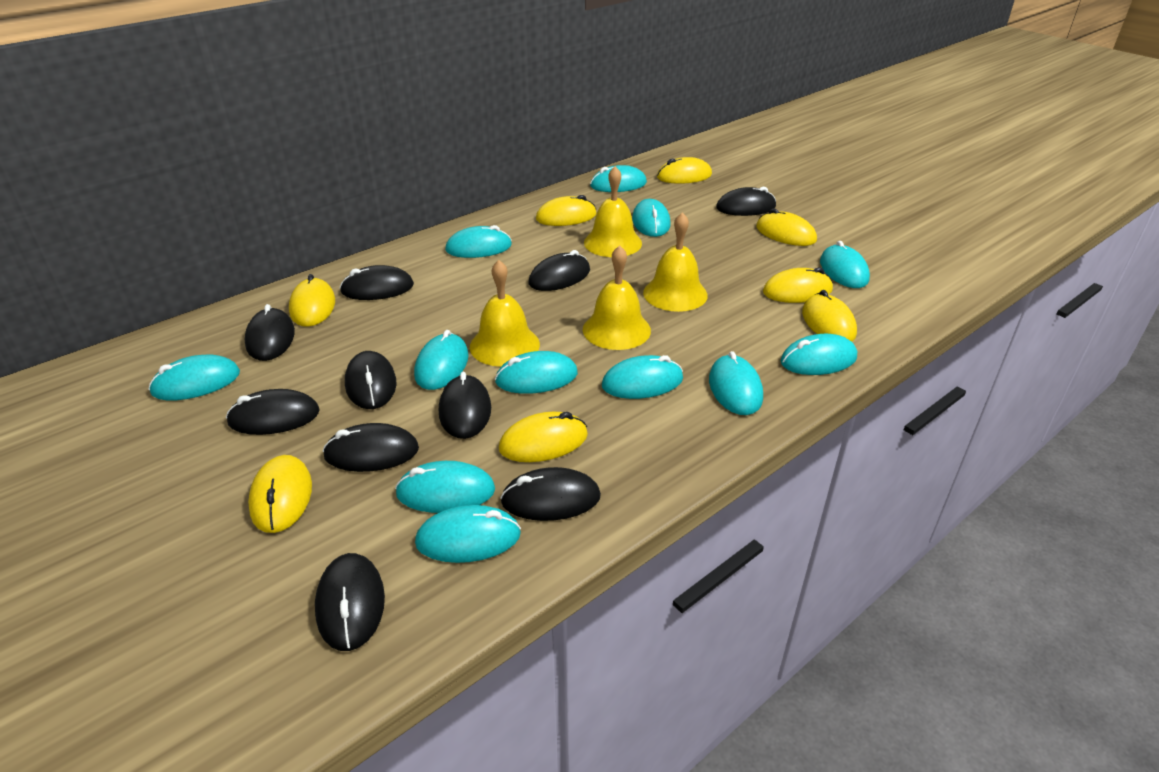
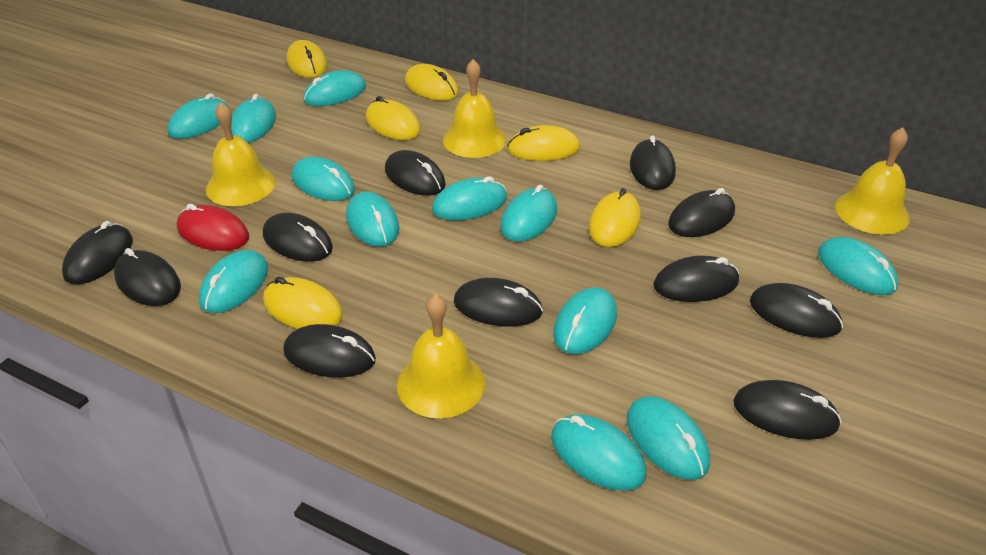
black mouse: 10 -> 11
red mouse: 0 -> 1
yellow mouse: 8 -> 6

